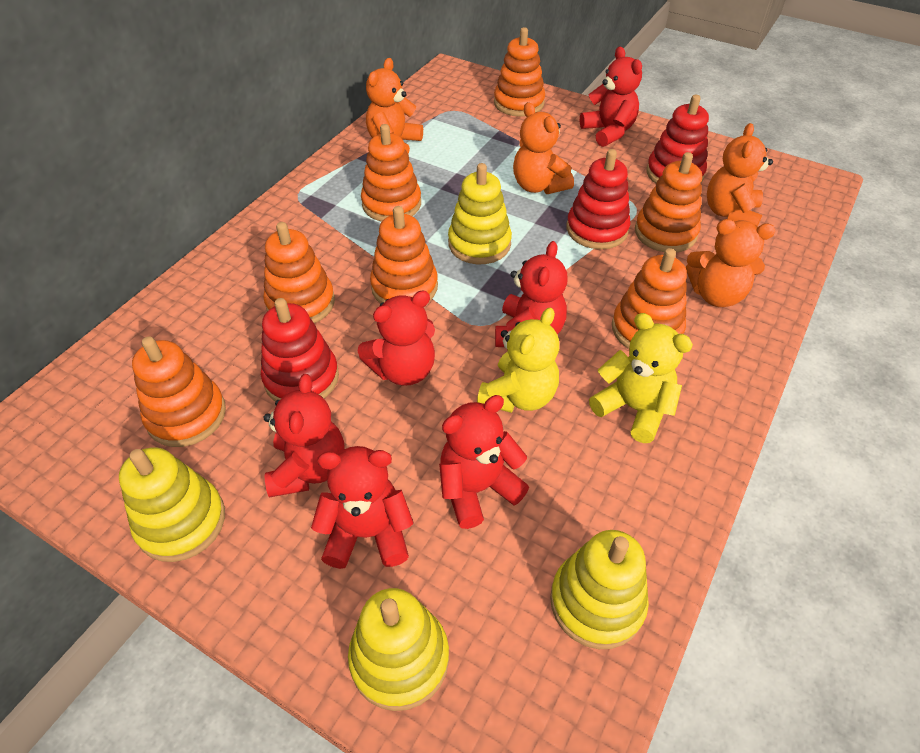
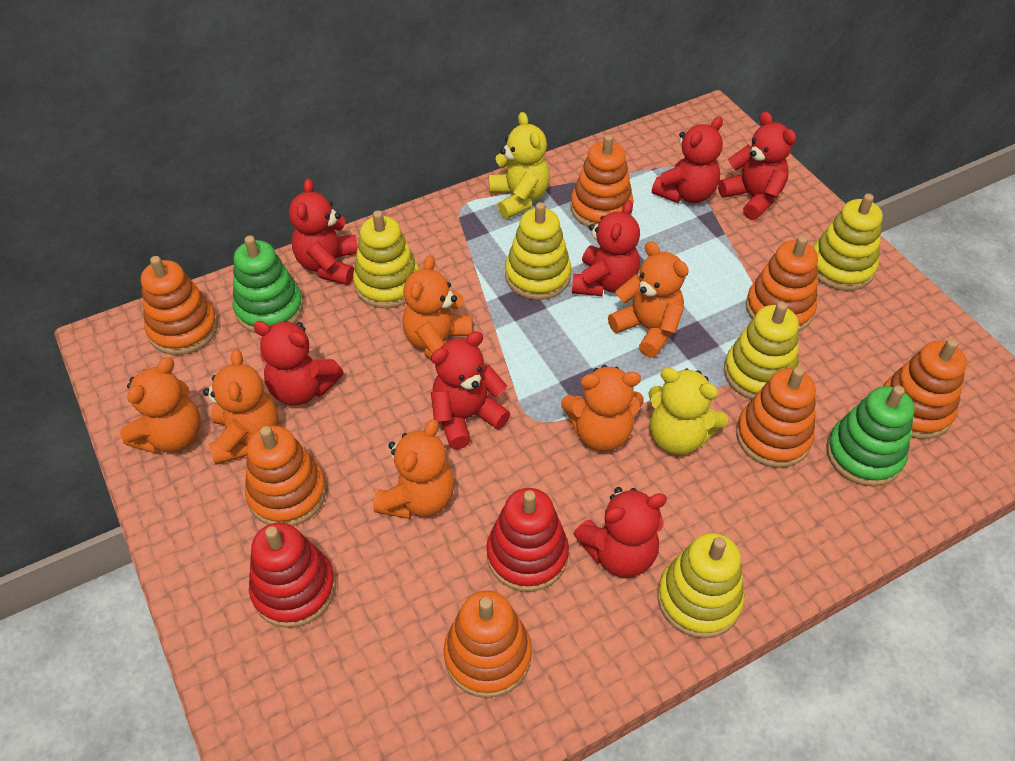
green stacking toy: 0 -> 2
orange teddy bear: 4 -> 6
red stacking toy: 3 -> 2
red teddy bear: 6 -> 7
yellow stacking toy: 4 -> 5

